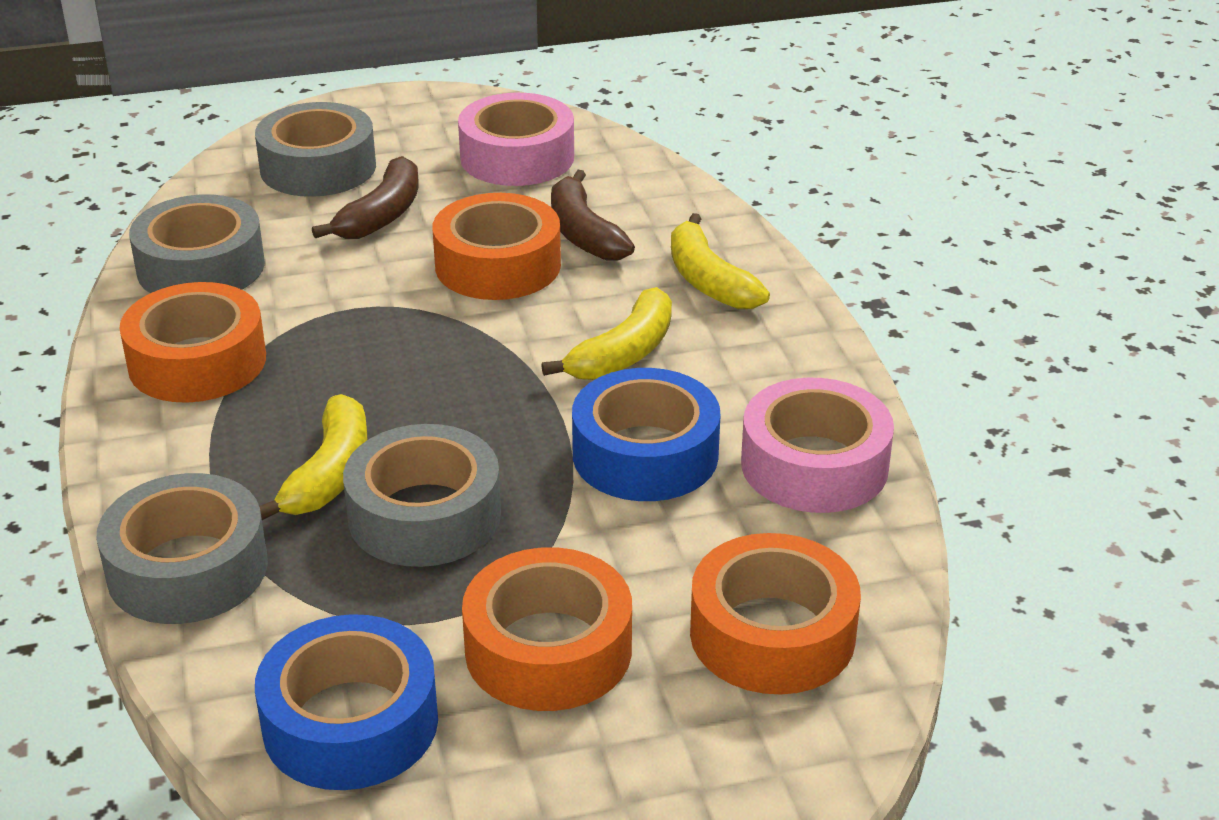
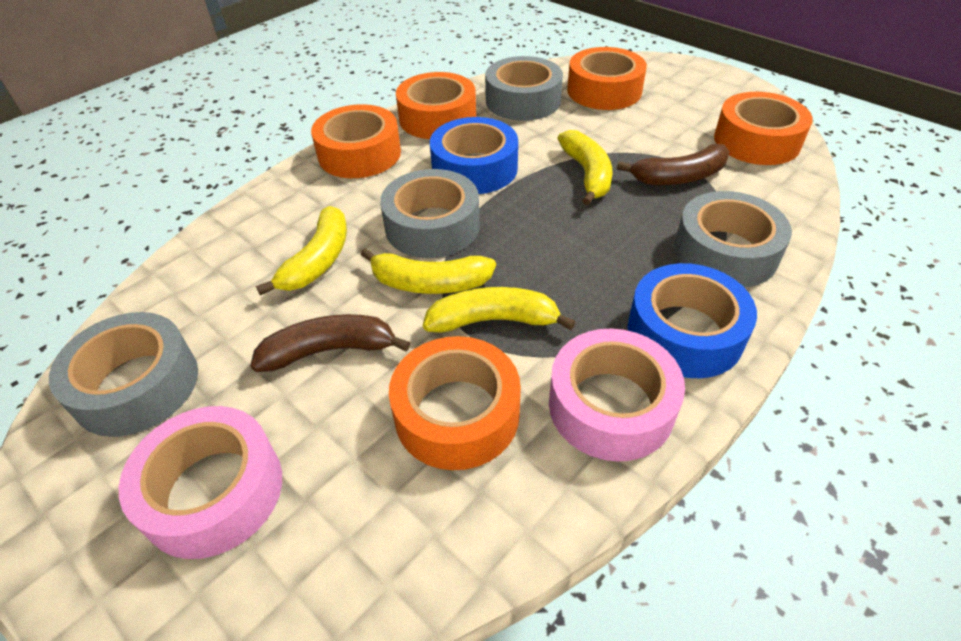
orange tape: 4 -> 5
yellow banana: 3 -> 4

